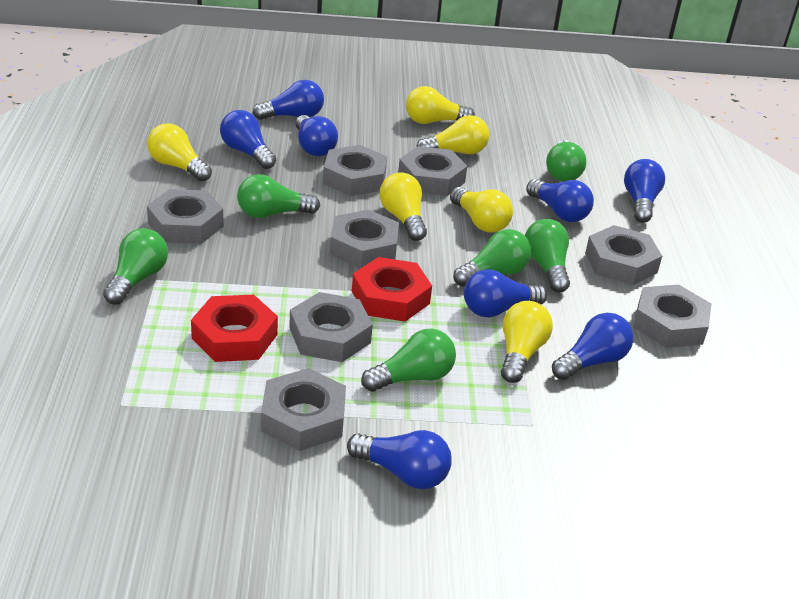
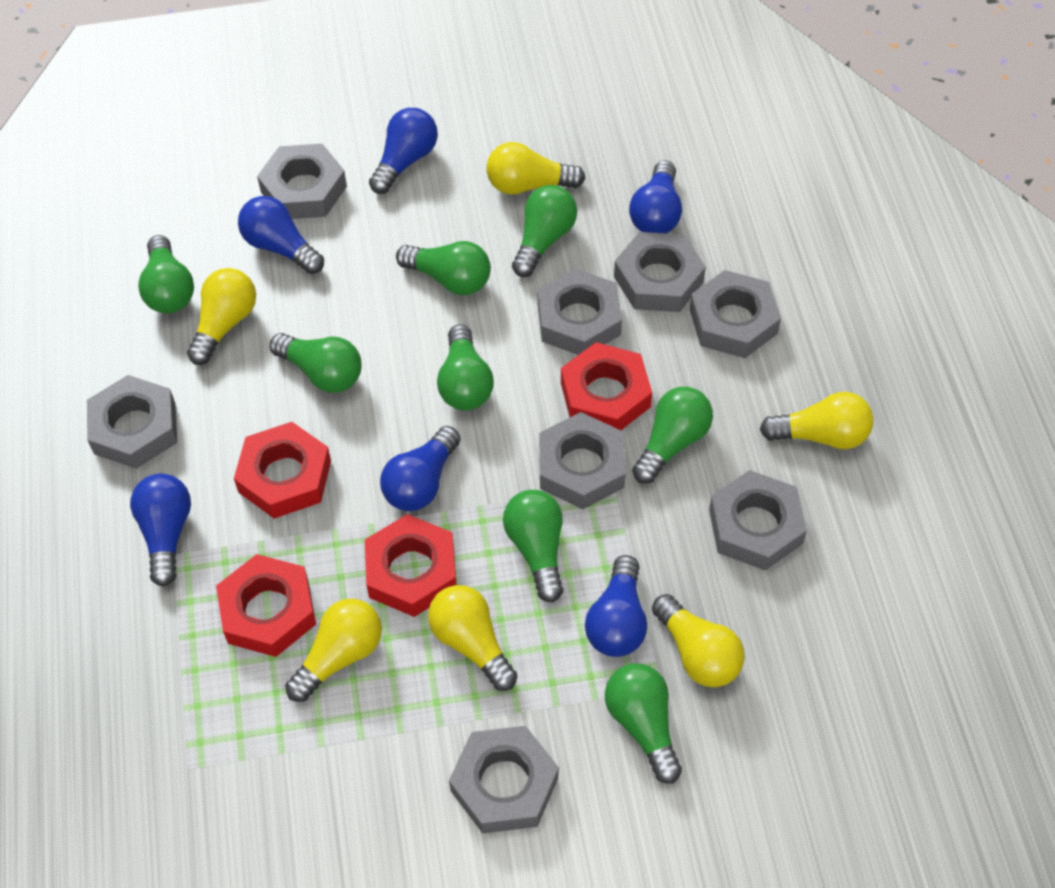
blue light bulb: 8 -> 6
green light bulb: 6 -> 8
red nut: 2 -> 4

